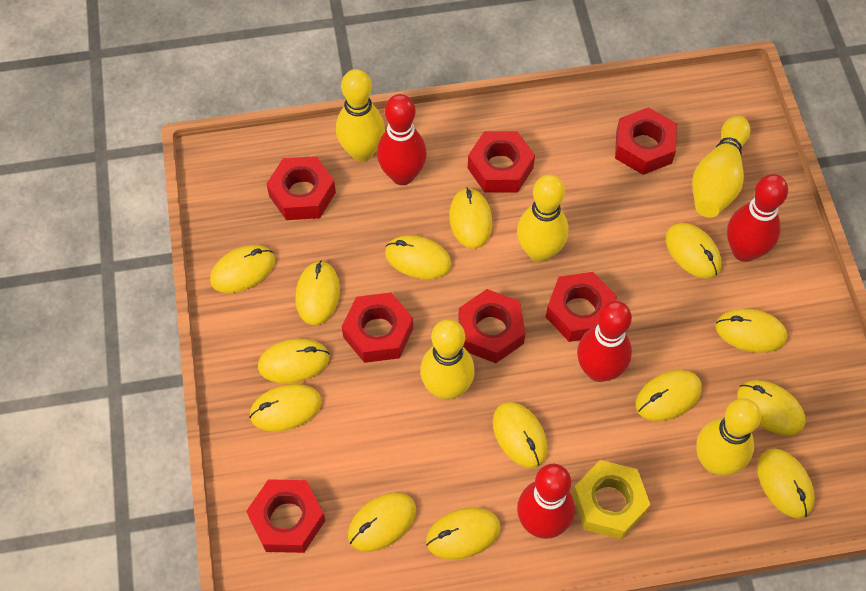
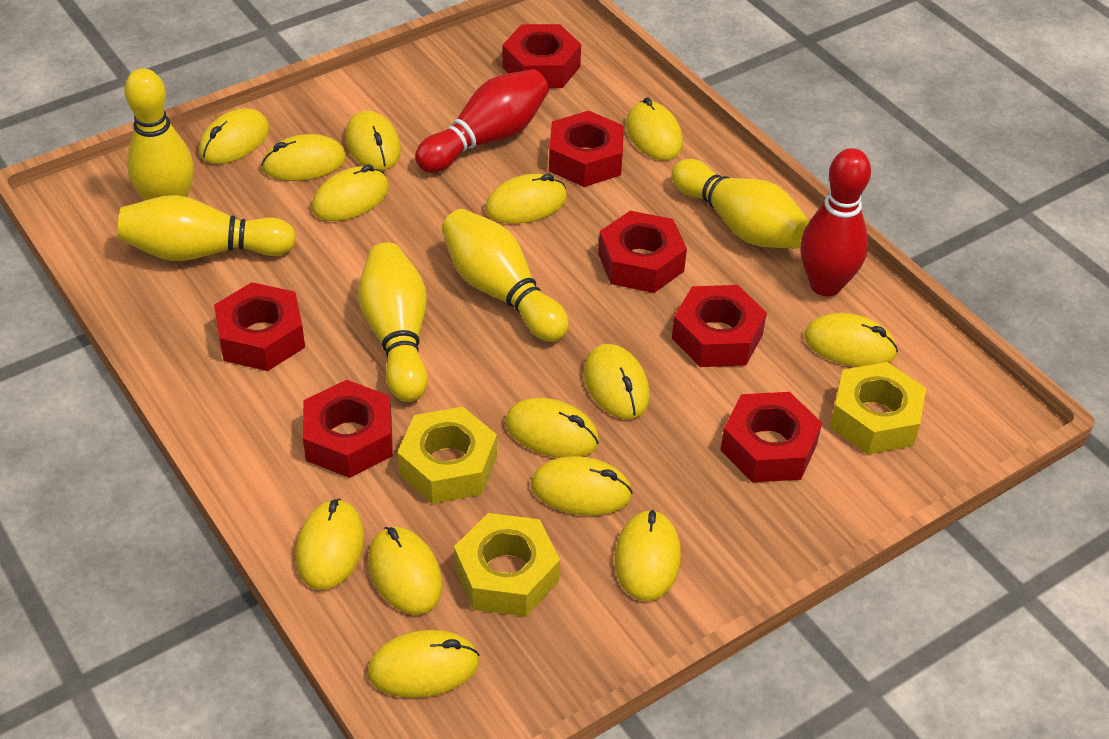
red bowling pin: 4 -> 2
yellow nut: 1 -> 3

